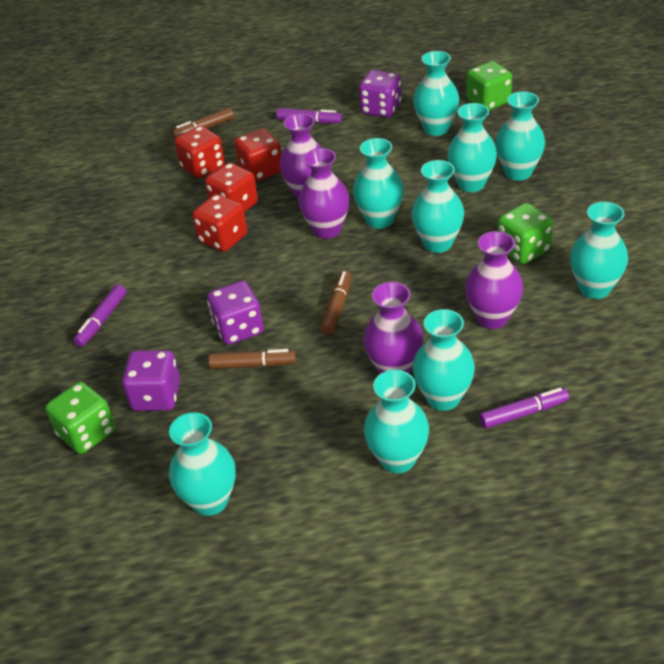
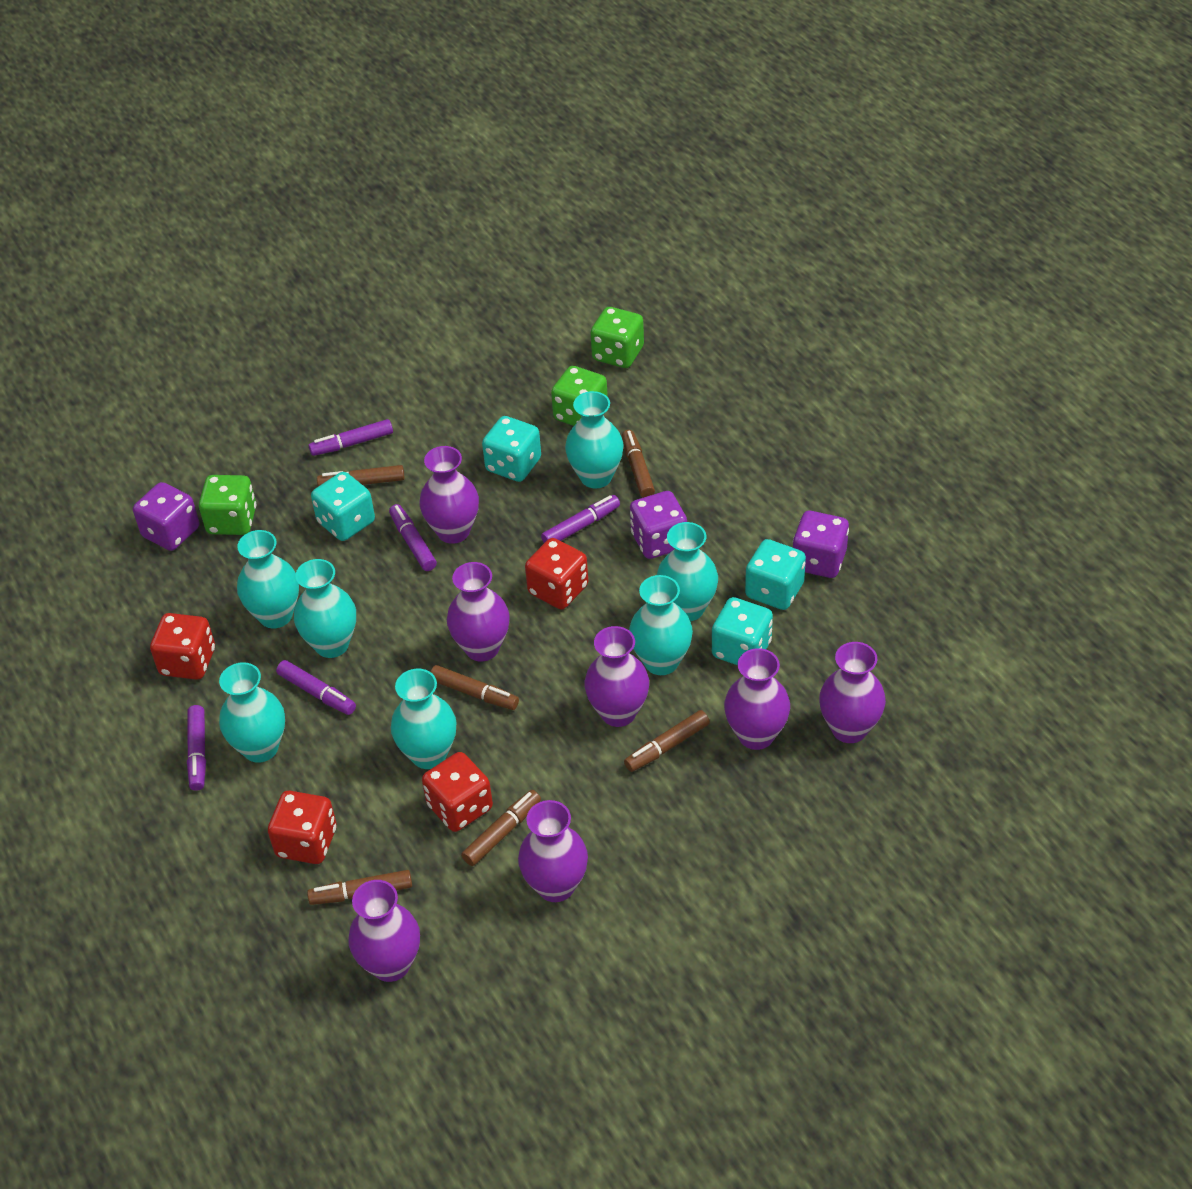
brown marker: 3 -> 6
purple marker: 3 -> 5
purple vase: 4 -> 7
turquoise dice: 0 -> 4
turquoise vase: 9 -> 7

